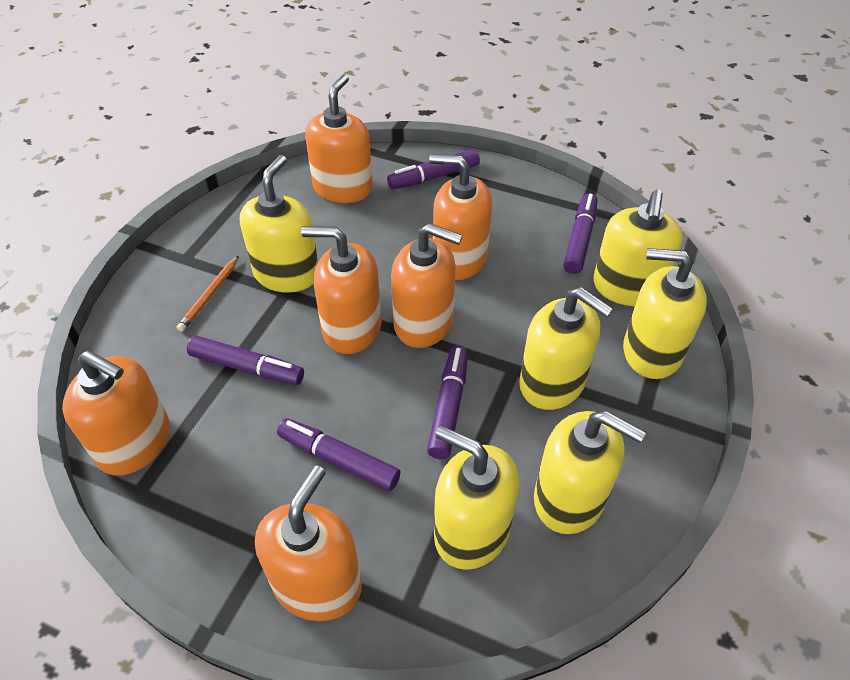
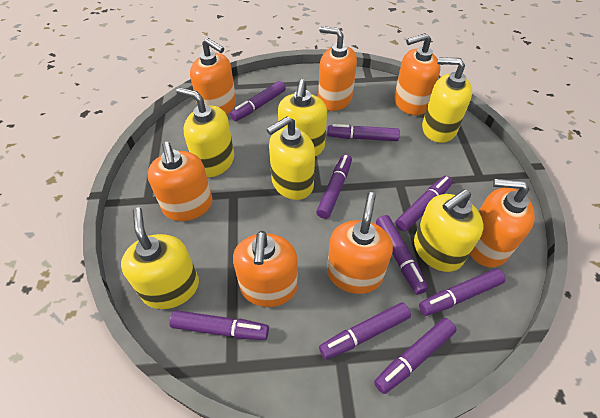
orange pencil: 1 -> 0
orange soap dispenser: 6 -> 7
purple marker: 5 -> 9

